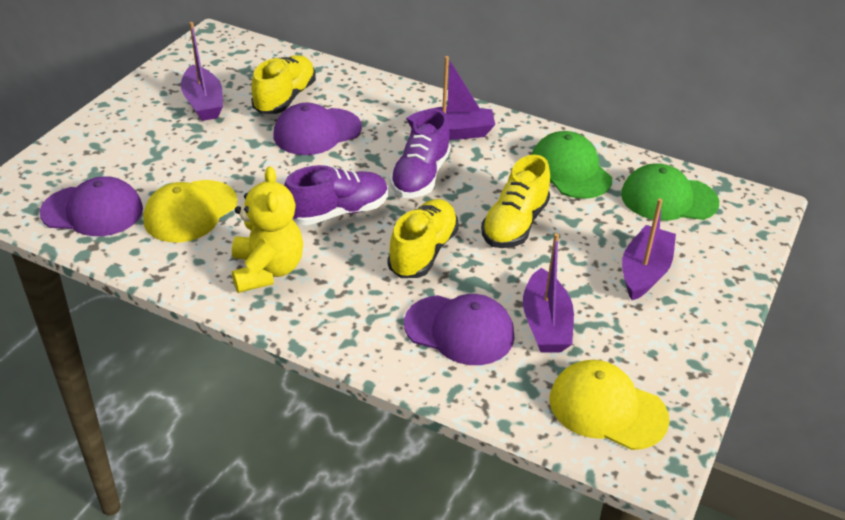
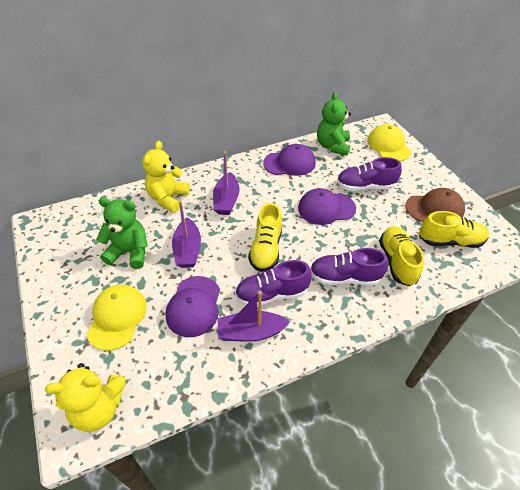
brown cap: 0 -> 1
green cap: 2 -> 0
green teddy bear: 0 -> 2
purple boat: 4 -> 3
purple shoe: 2 -> 3
yellow teddy bear: 1 -> 2

